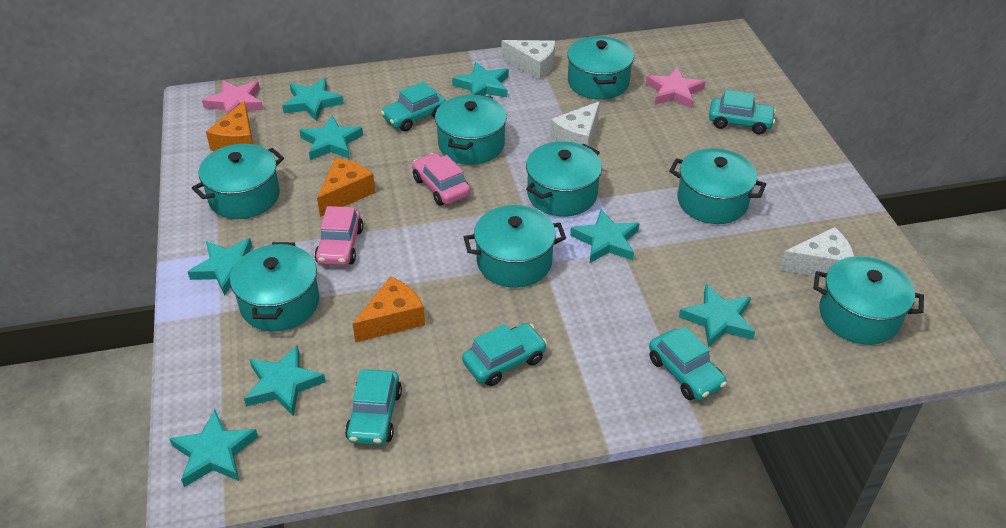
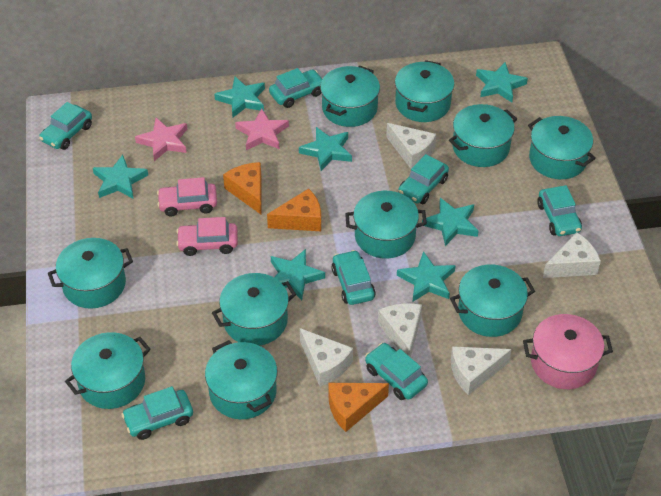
pink pot: 0 -> 1
turquoise car: 5 -> 7
turquoise pot: 8 -> 10
turquoise star: 8 -> 7
white cheese: 3 -> 5

